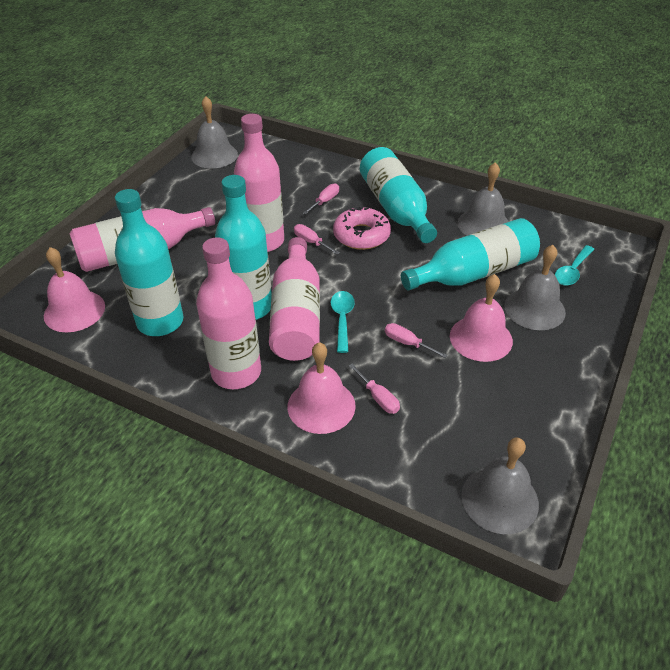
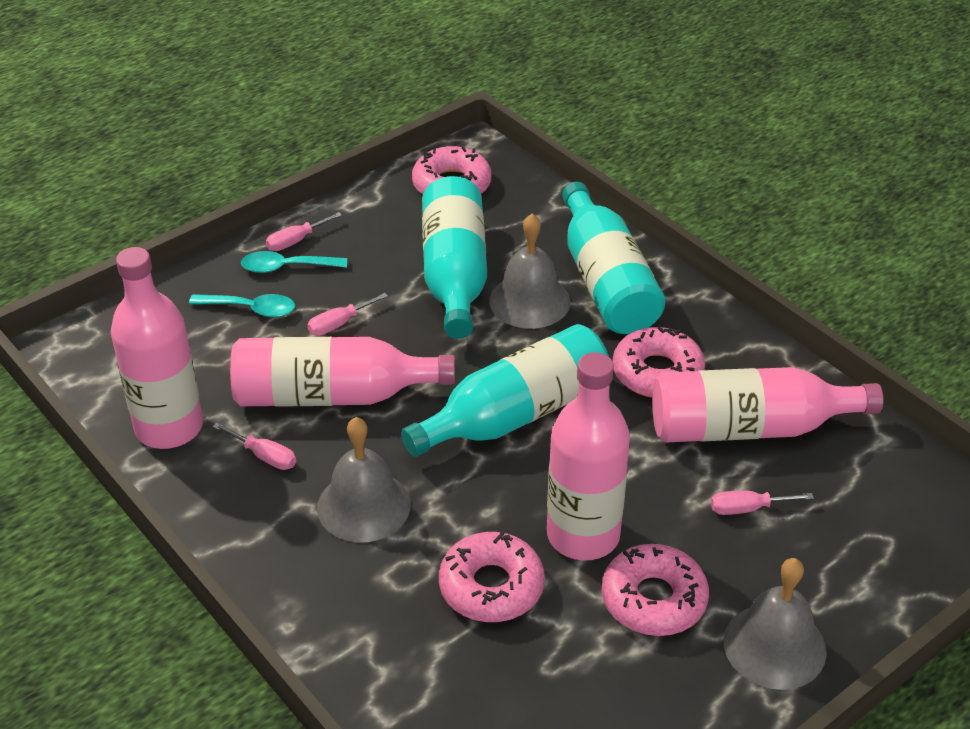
grey bell: 4 -> 3
pink bell: 3 -> 0
pink donut: 1 -> 4
turquoise bottle: 4 -> 3

